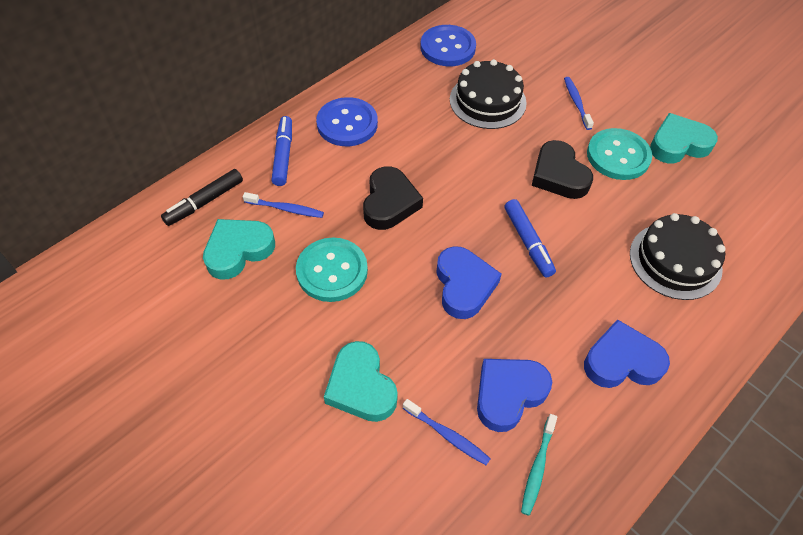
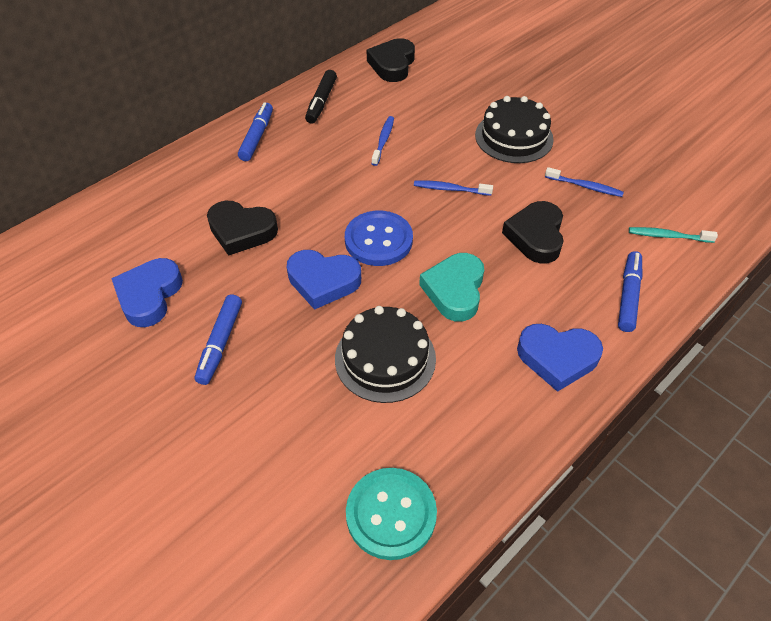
black heart: 2 -> 3
blue button: 2 -> 1
blue marker: 2 -> 3
turquoise button: 2 -> 1
turquoise heart: 3 -> 1

